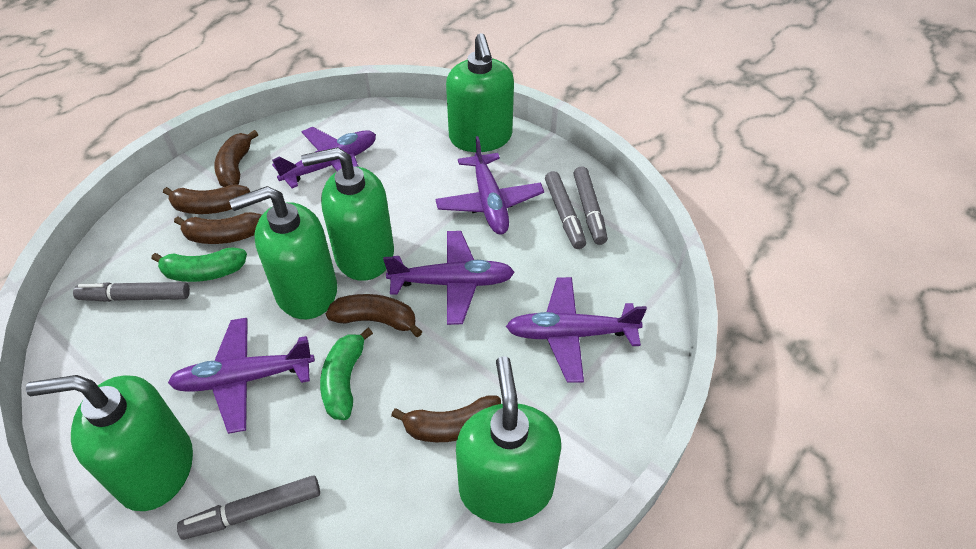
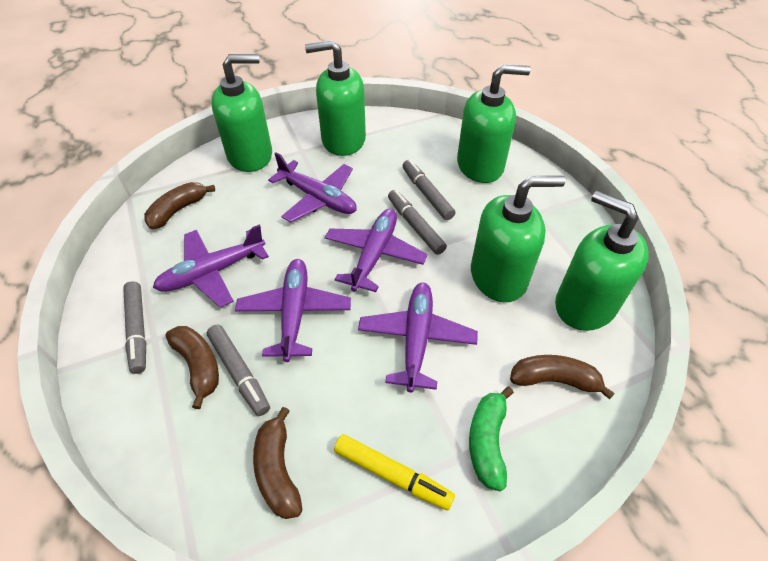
brown banana: 5 -> 4
green banana: 2 -> 1
yellow marker: 0 -> 1

